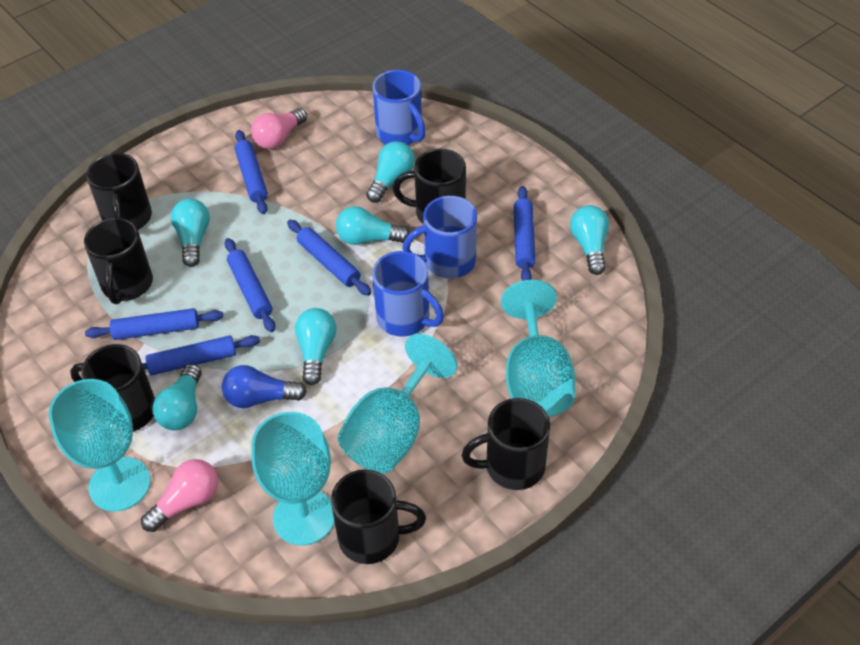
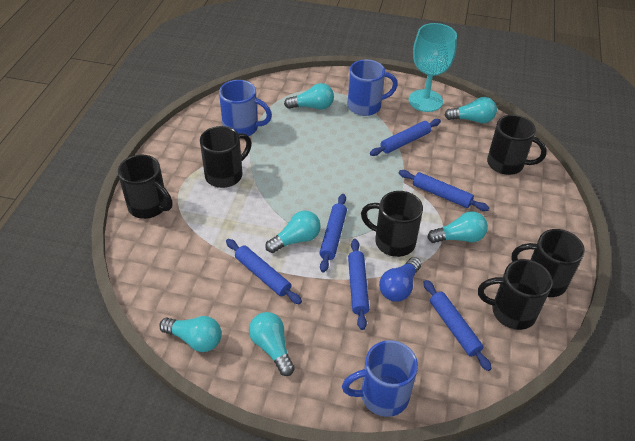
pink light bulb: 2 -> 0
turquoise goblet: 4 -> 1

